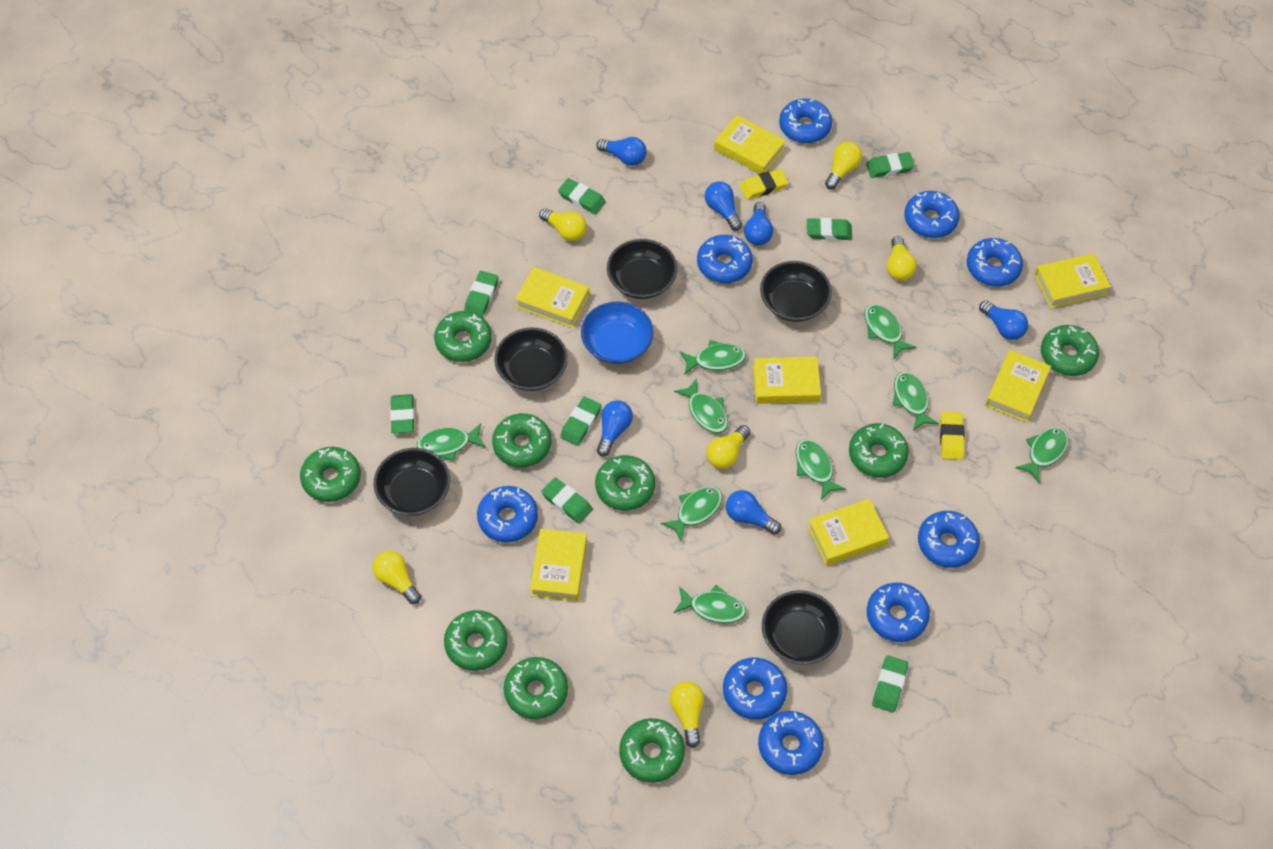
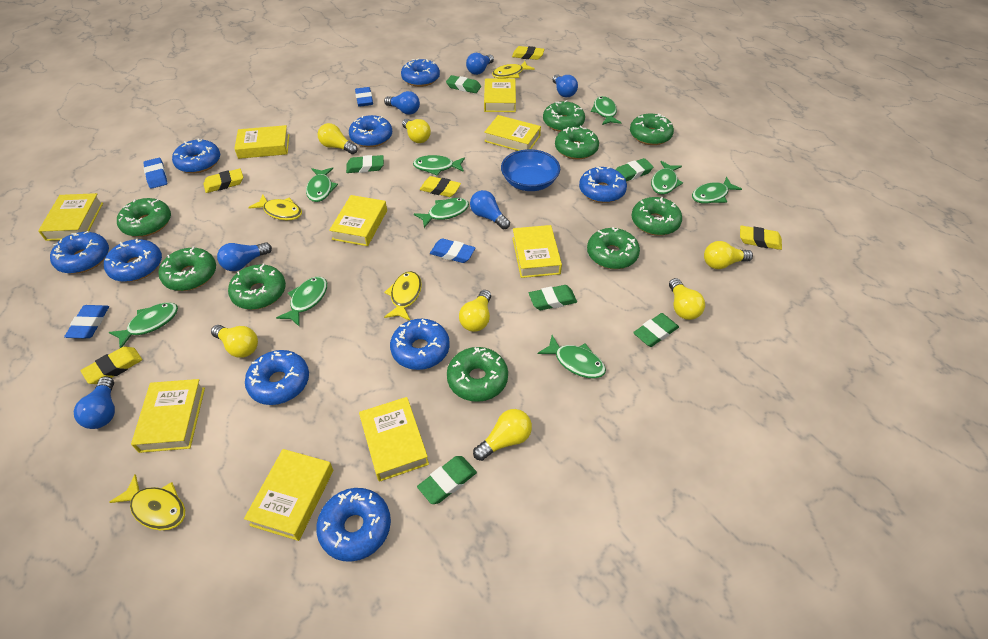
black bowl: 5 -> 0
blue eraser: 0 -> 4
green eraser: 8 -> 6
yellow book: 7 -> 9
yellow eraser: 2 -> 5
yellow fish: 0 -> 4
yellow light bulb: 6 -> 7

